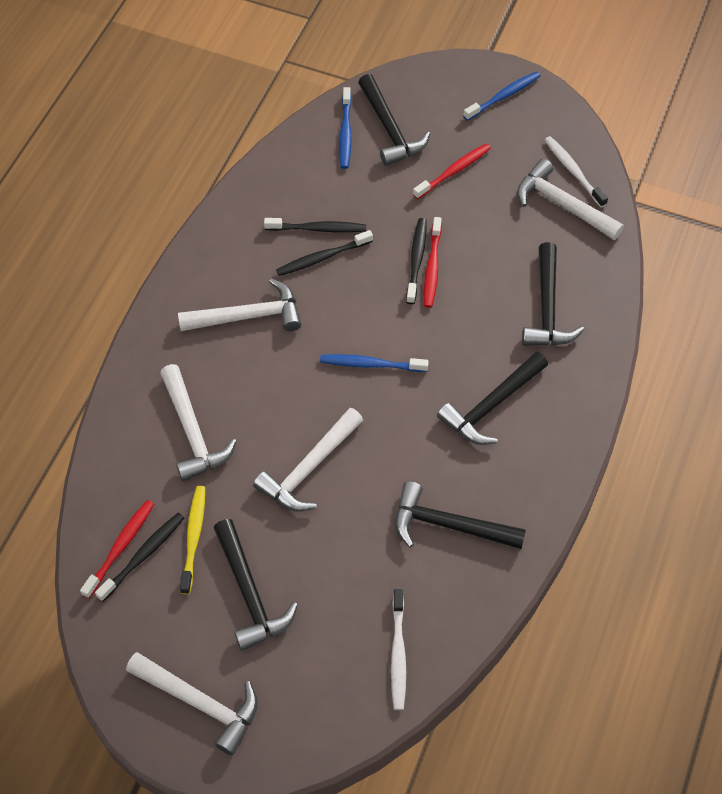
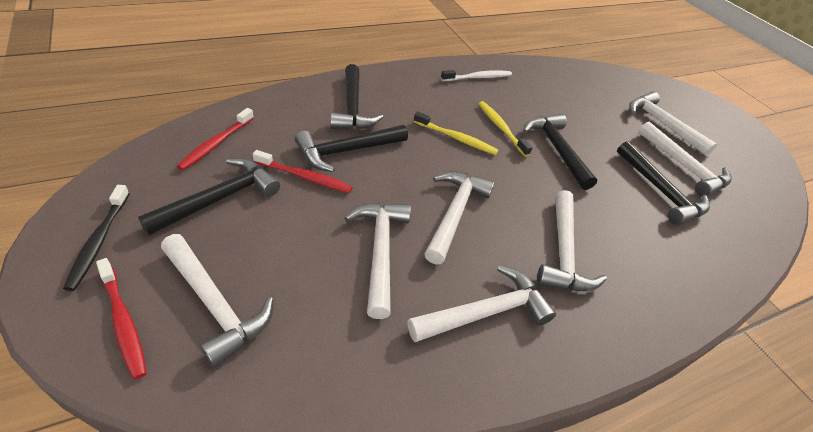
black toothbrush: 4 -> 1
blue toothbrush: 3 -> 0
white hammer: 5 -> 7
white toothbrush: 2 -> 1
yellow toothbrush: 1 -> 2

